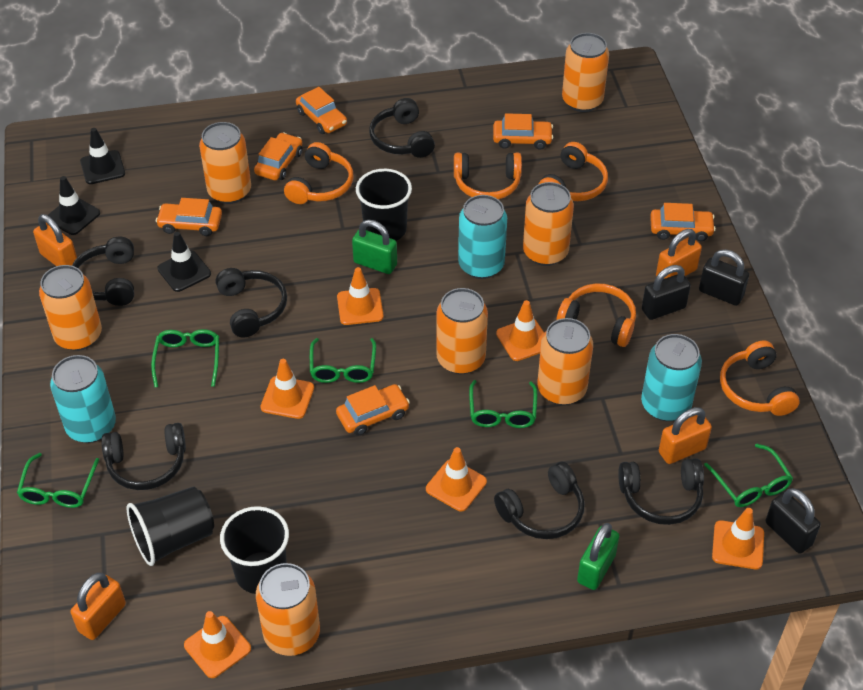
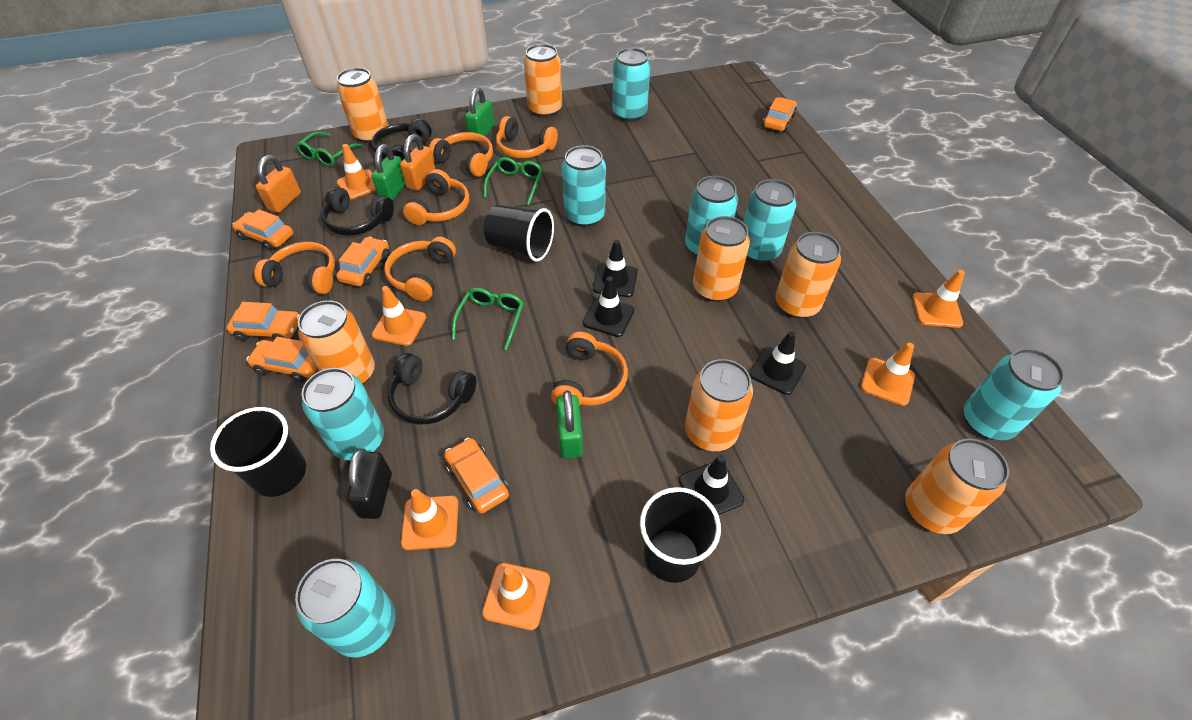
black headphones: 6 -> 3
black padlock: 3 -> 1
black traffic cone: 3 -> 4
green glasses: 5 -> 3
green padlock: 2 -> 3
orange headphones: 5 -> 6
orange padlock: 4 -> 2
turquoise can: 3 -> 7

